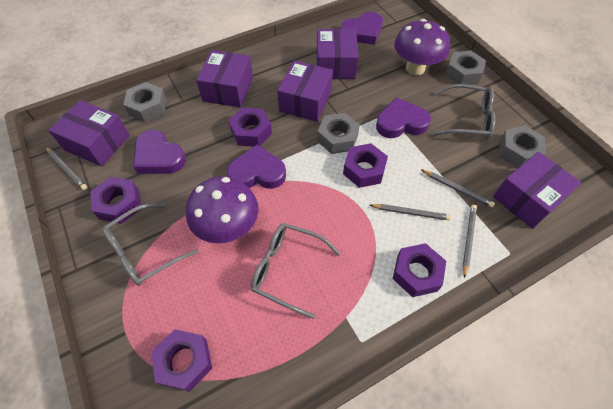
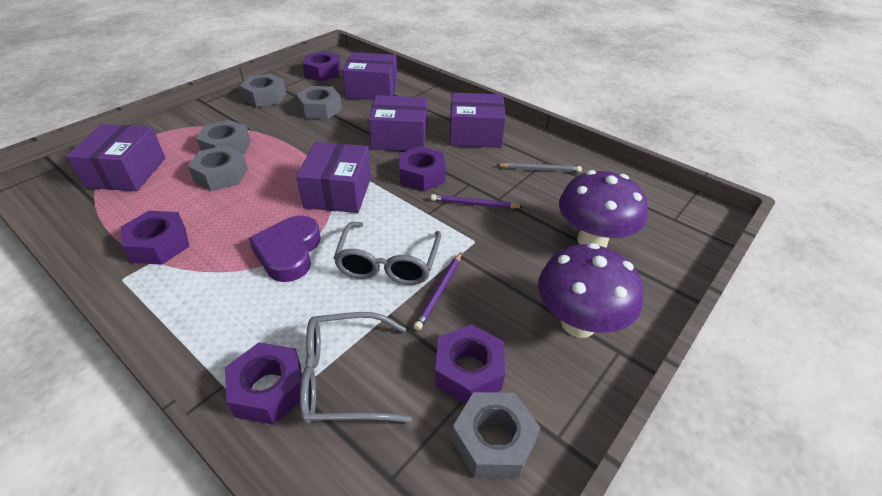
grey glasses: 3 -> 2
grey nut: 4 -> 5
grey pencil: 4 -> 1
purple heart: 4 -> 1
purple pencil: 0 -> 2

